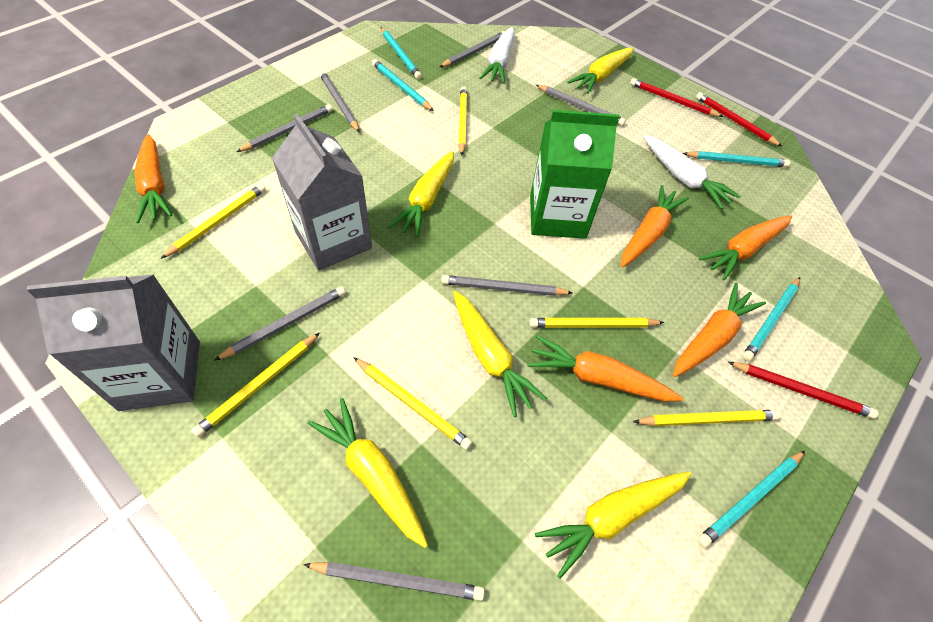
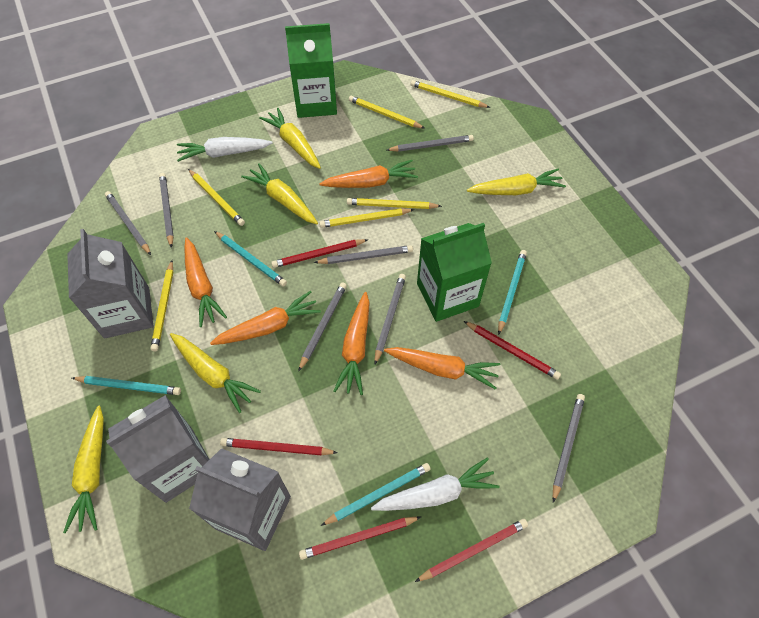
green carton: 1 -> 2
grey carton: 2 -> 3
red pencil: 3 -> 5
turquoise pencil: 5 -> 4

